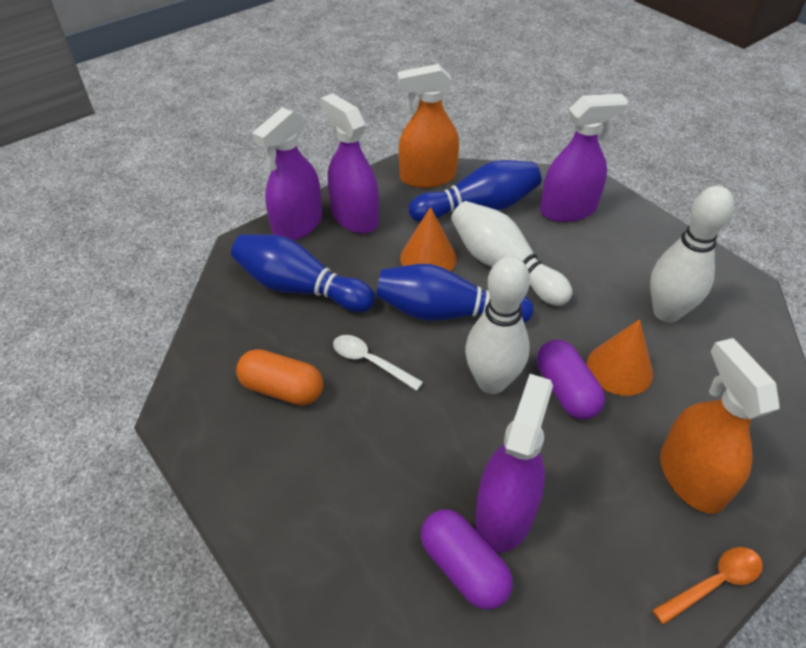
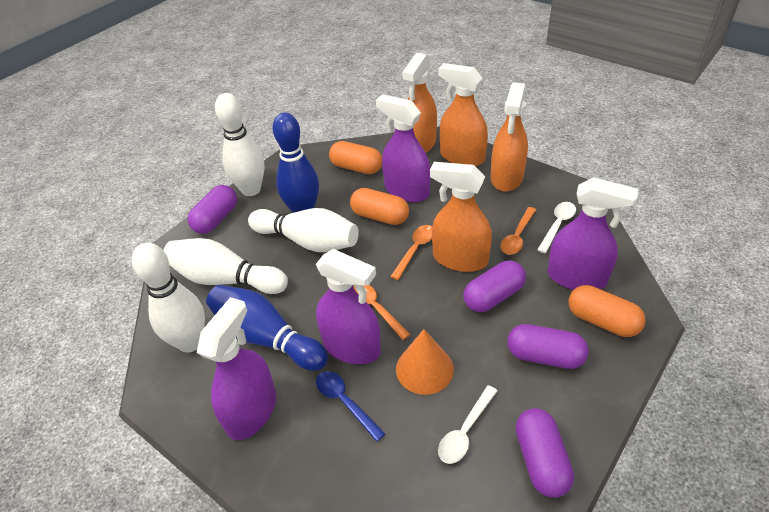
blue bowling pin: 3 -> 2
blue spoon: 0 -> 1
orange capsule: 1 -> 3
orange cone: 2 -> 1
orange spoon: 1 -> 3
orange spray bottle: 2 -> 4
purple capsule: 2 -> 4
white bowling pin: 3 -> 4
white spoon: 1 -> 2

